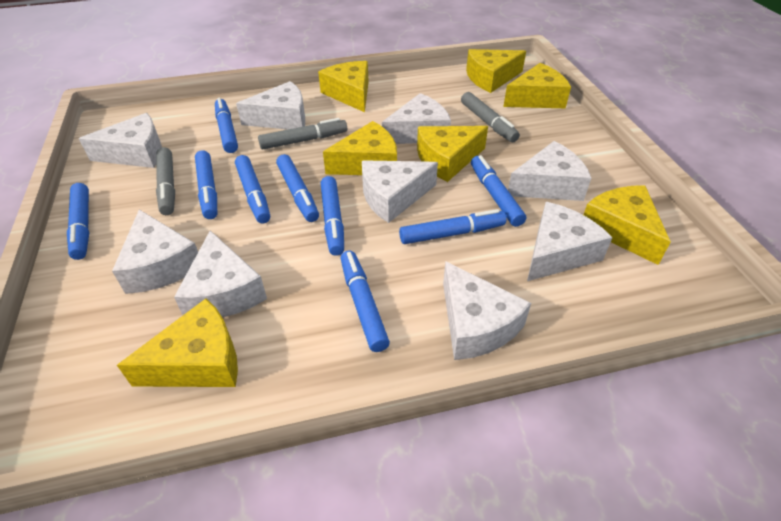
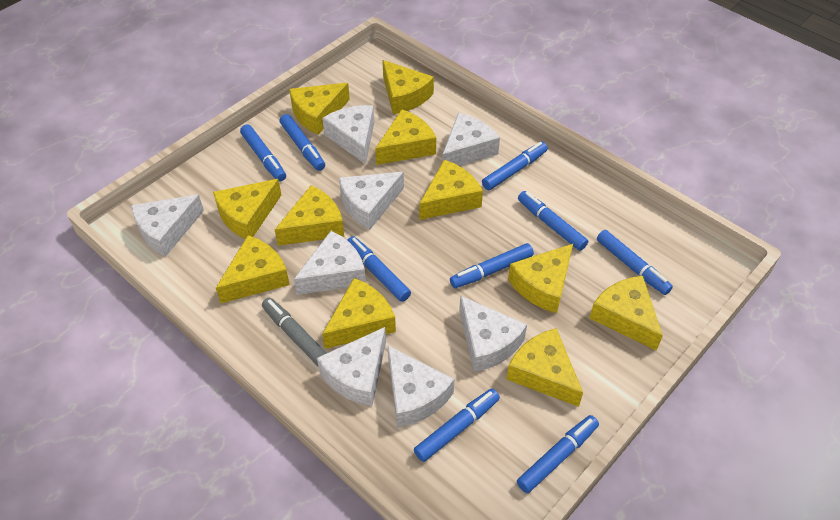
grey marker: 3 -> 1
white cheese: 9 -> 8
yellow cheese: 7 -> 11

